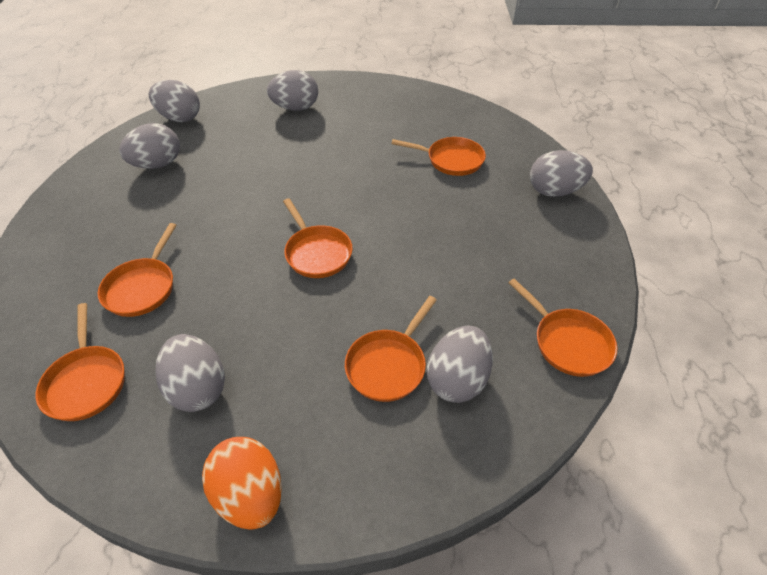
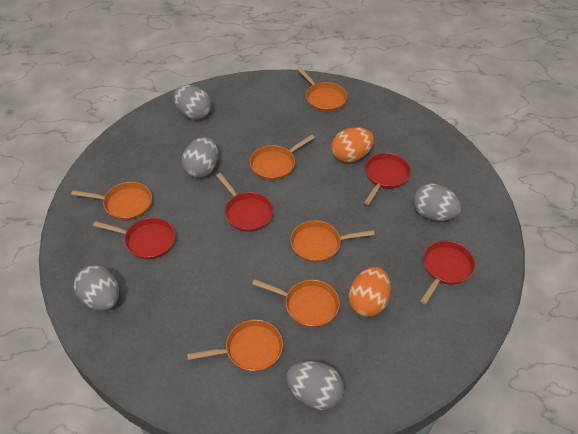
grey egg: 6 -> 5
orange egg: 1 -> 2
red pan: 0 -> 4

